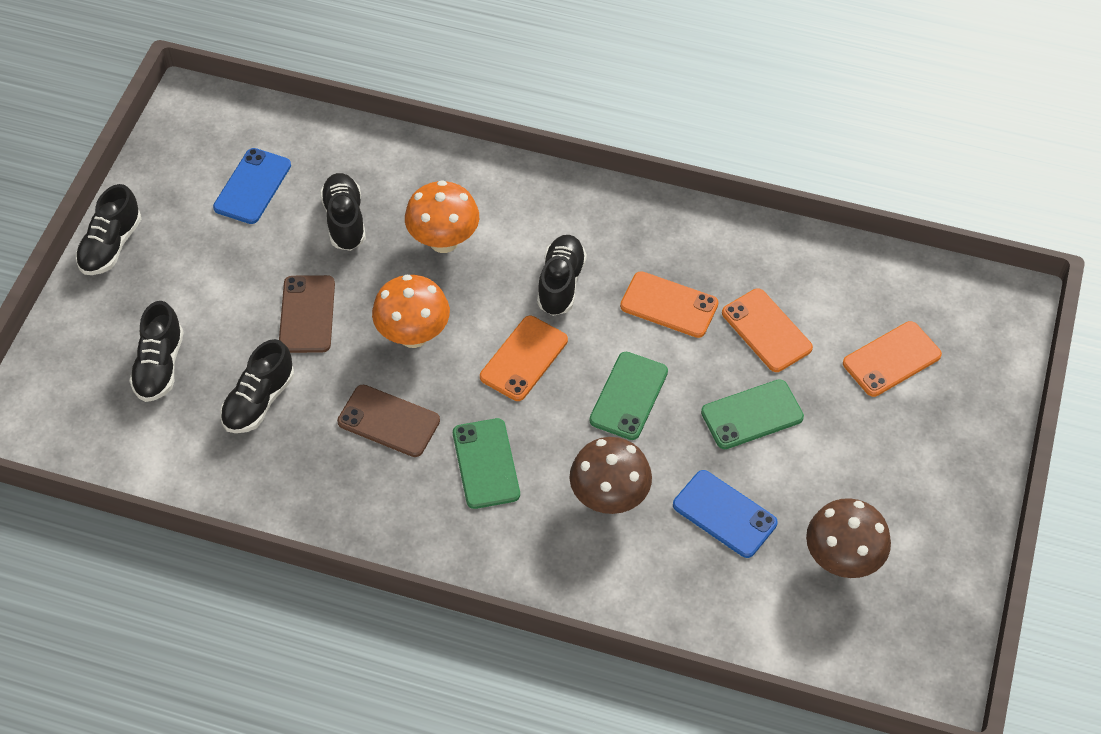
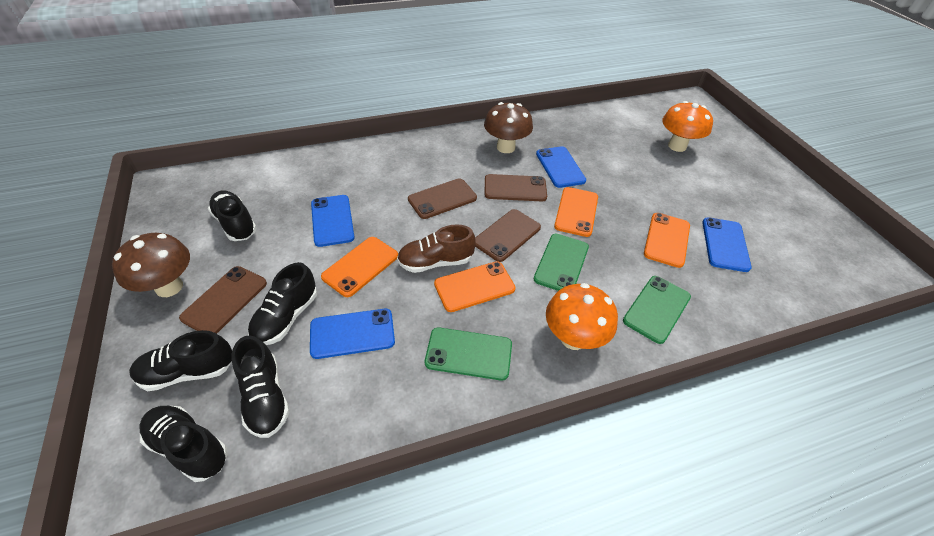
blue phone: 2 -> 4
brown phone: 2 -> 4
brown shoe: 0 -> 1

